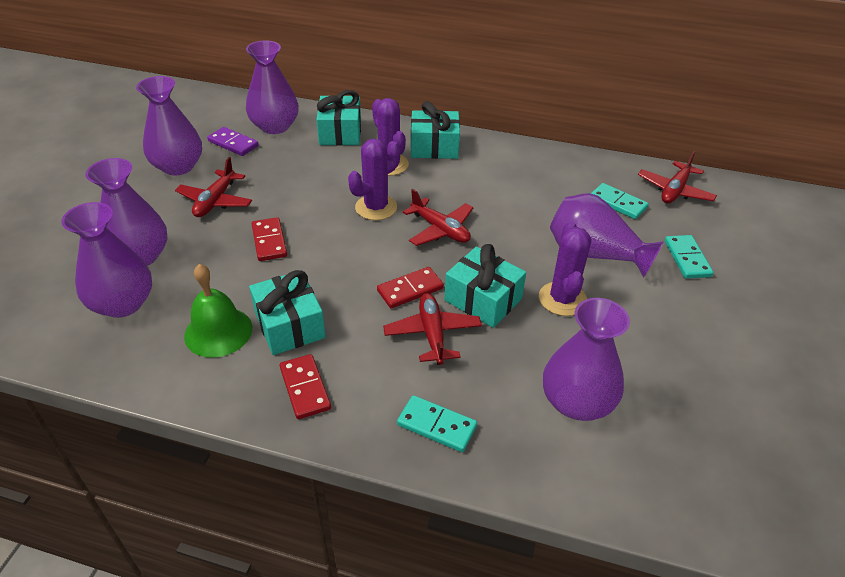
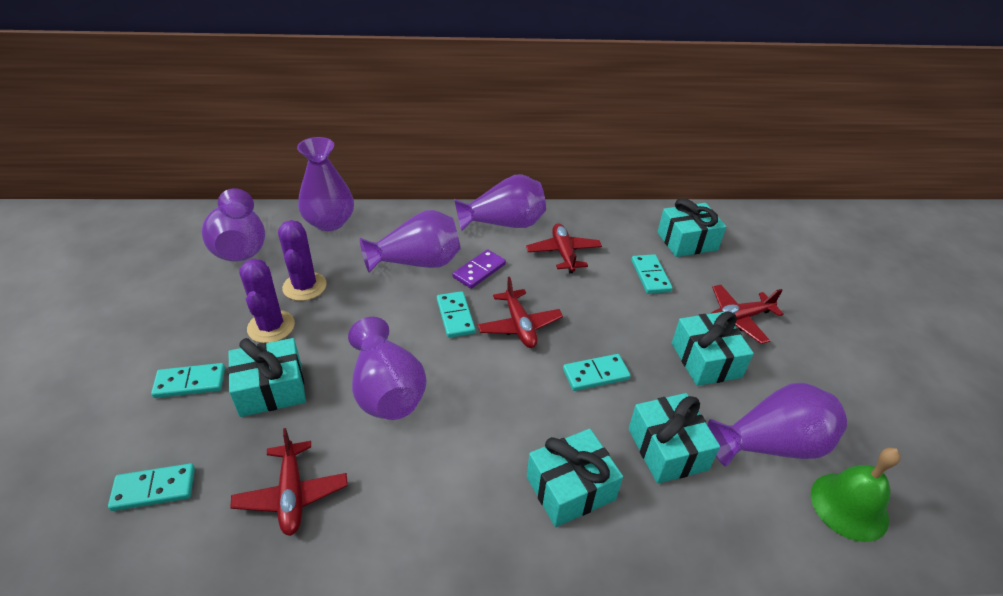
purple cactus: 3 -> 2
red domino: 3 -> 0
turquoise domino: 3 -> 5
turquoise gift: 4 -> 5

